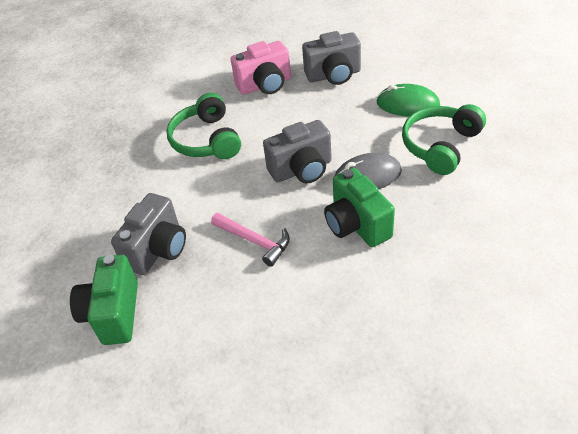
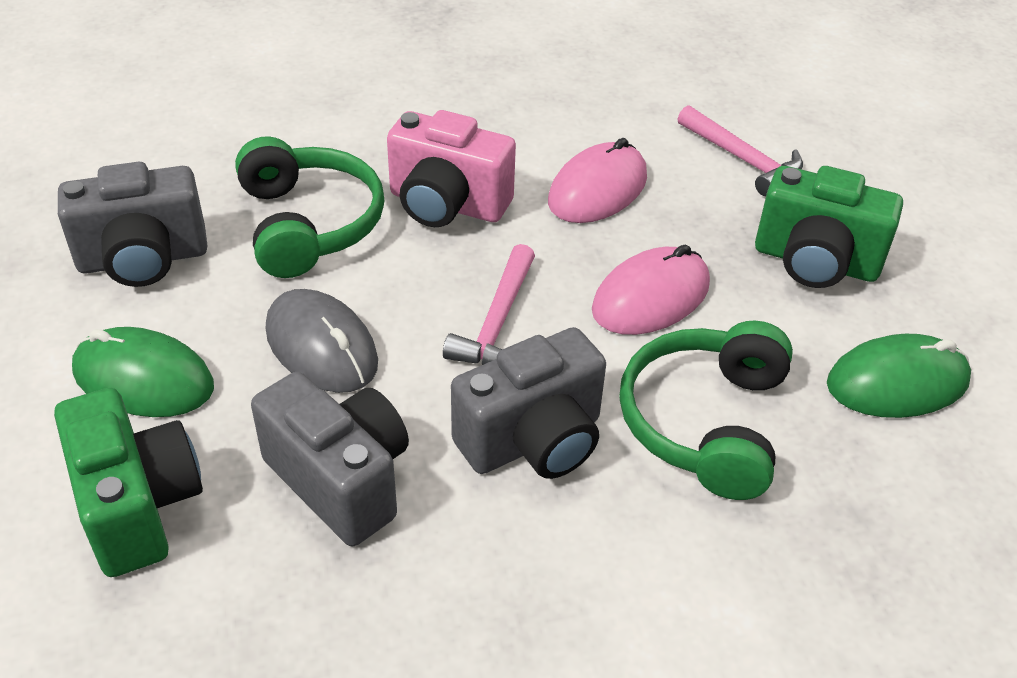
green mouse: 1 -> 2
pink hammer: 1 -> 2
pink mouse: 0 -> 2

